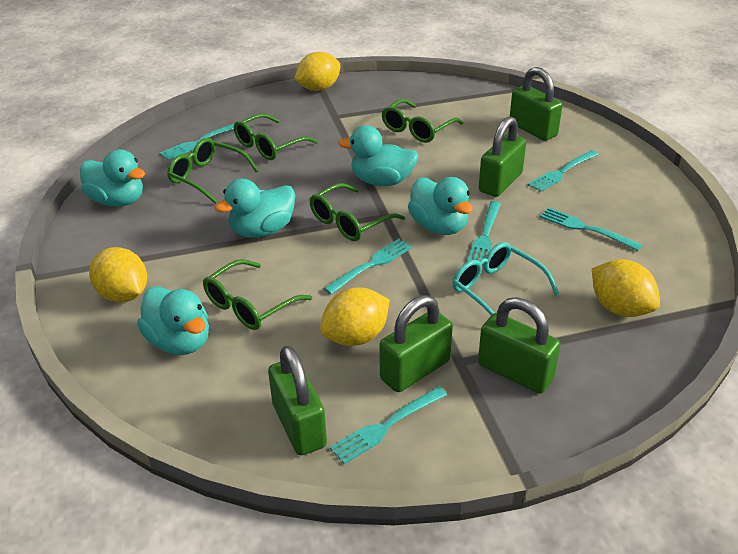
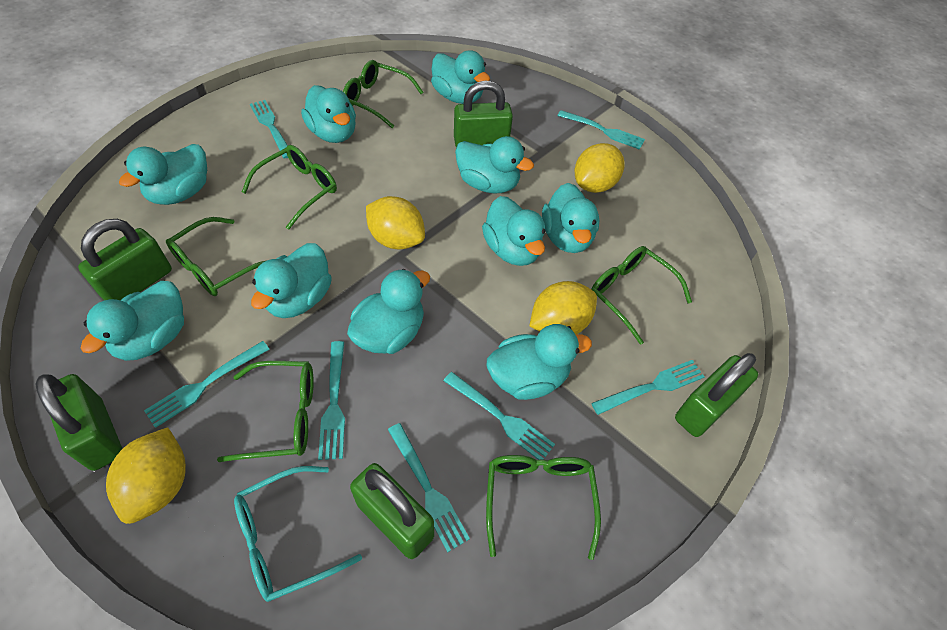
green glasses: 5 -> 6
turquoise duck: 5 -> 10
turquoise fork: 6 -> 7

